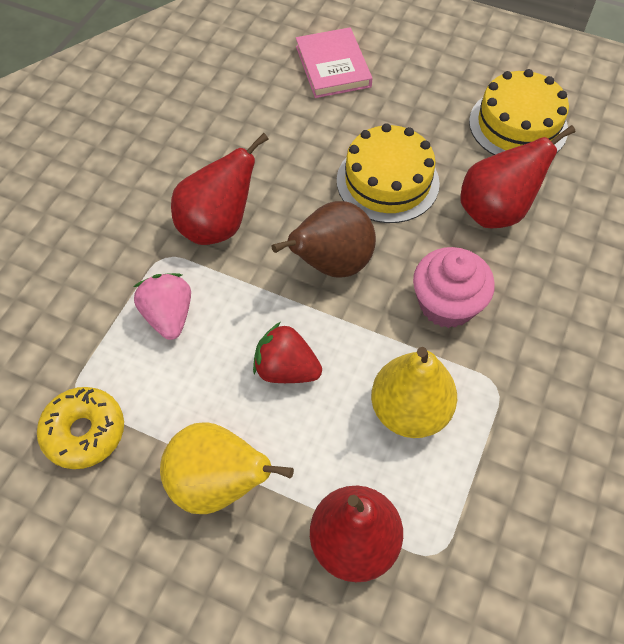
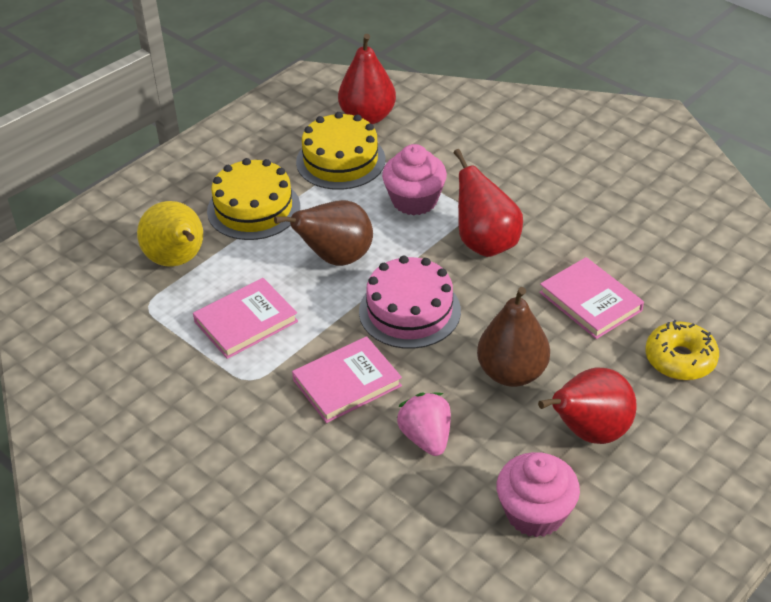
brown pear: 1 -> 2
pink book: 1 -> 3
pink cake: 0 -> 1
pink cupcake: 1 -> 2
red strawberry: 1 -> 0
yellow pear: 2 -> 1

